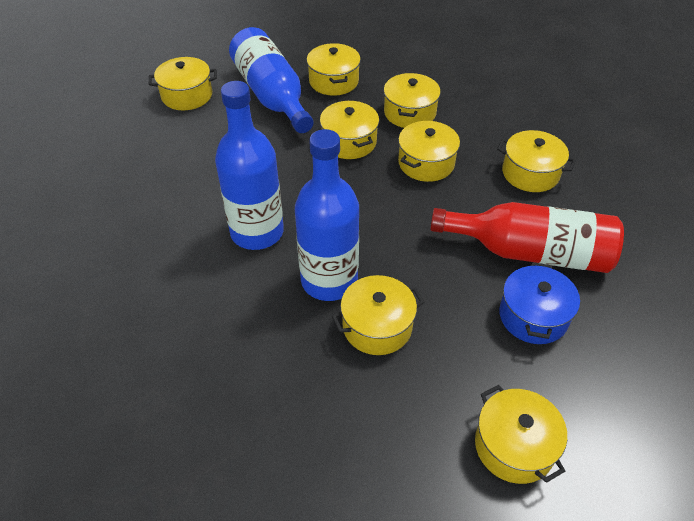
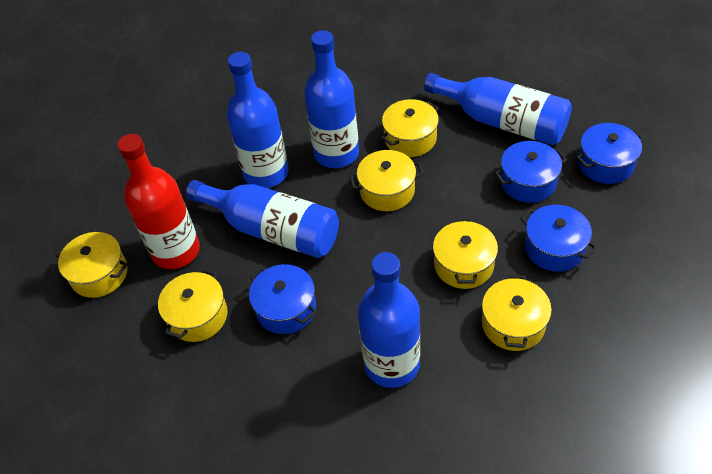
blue bottle: 3 -> 5
blue pot: 1 -> 4
yellow pot: 8 -> 6

